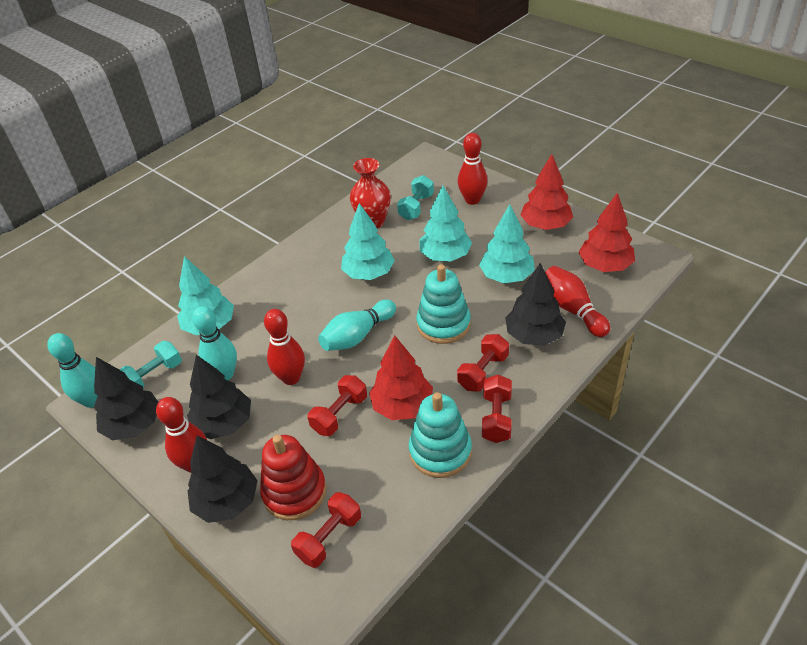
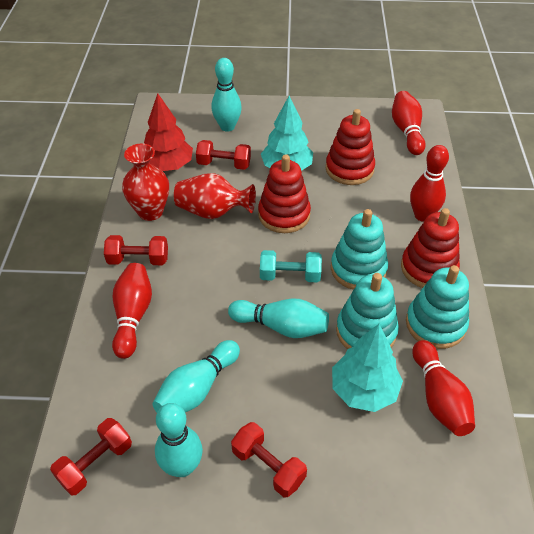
black tree: 4 -> 0
red stacking toy: 1 -> 3
red tree: 3 -> 1
red vase: 1 -> 2
turquoise bowling pin: 3 -> 4
turquoise dumbbell: 2 -> 1
turquoise stacking toy: 2 -> 3
turquoise tree: 4 -> 2

